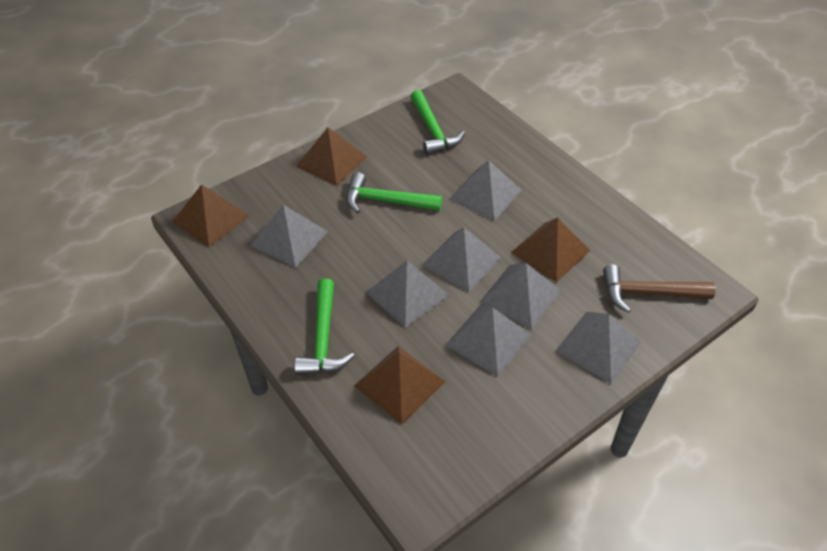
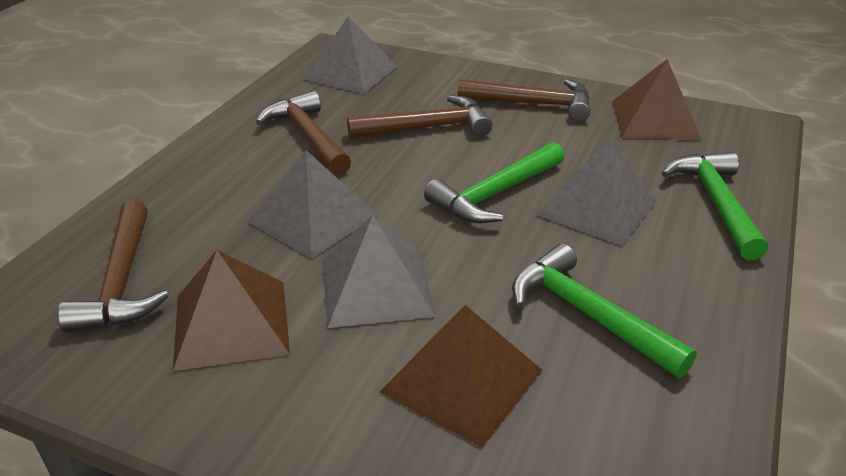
brown hammer: 1 -> 4
brown pyramid: 4 -> 3
grey pyramid: 7 -> 4

